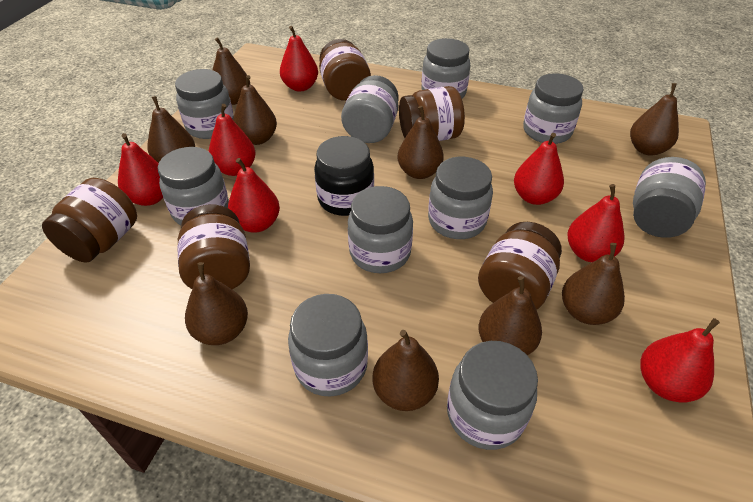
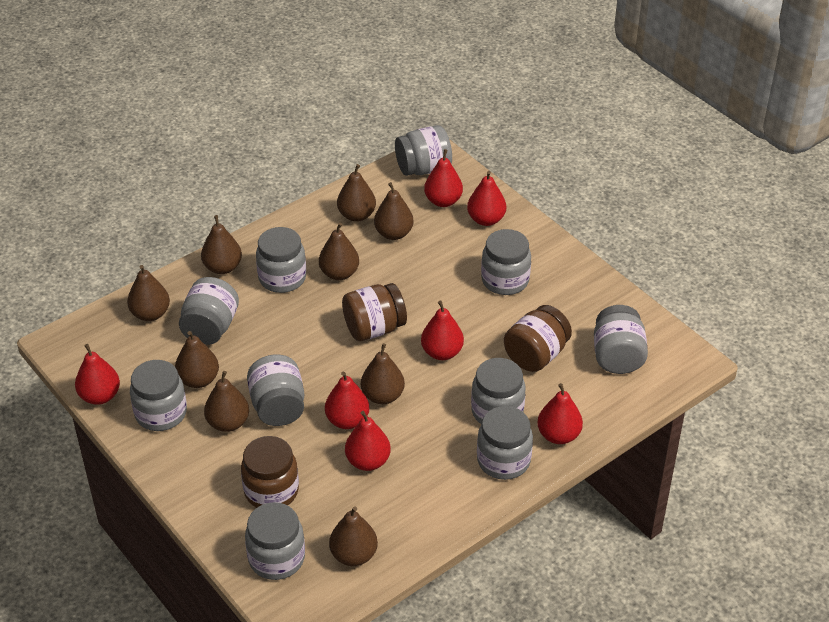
black jar: 1 -> 0
brown jar: 5 -> 3

